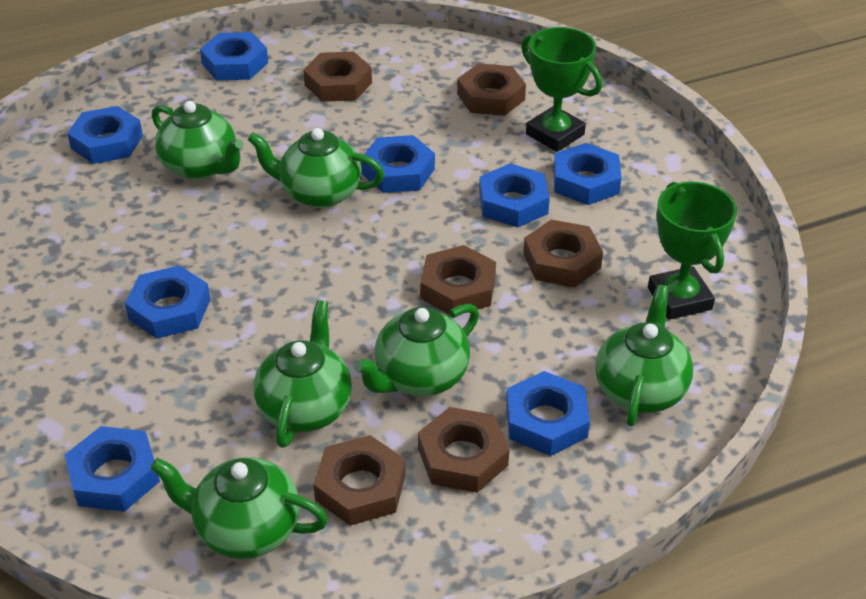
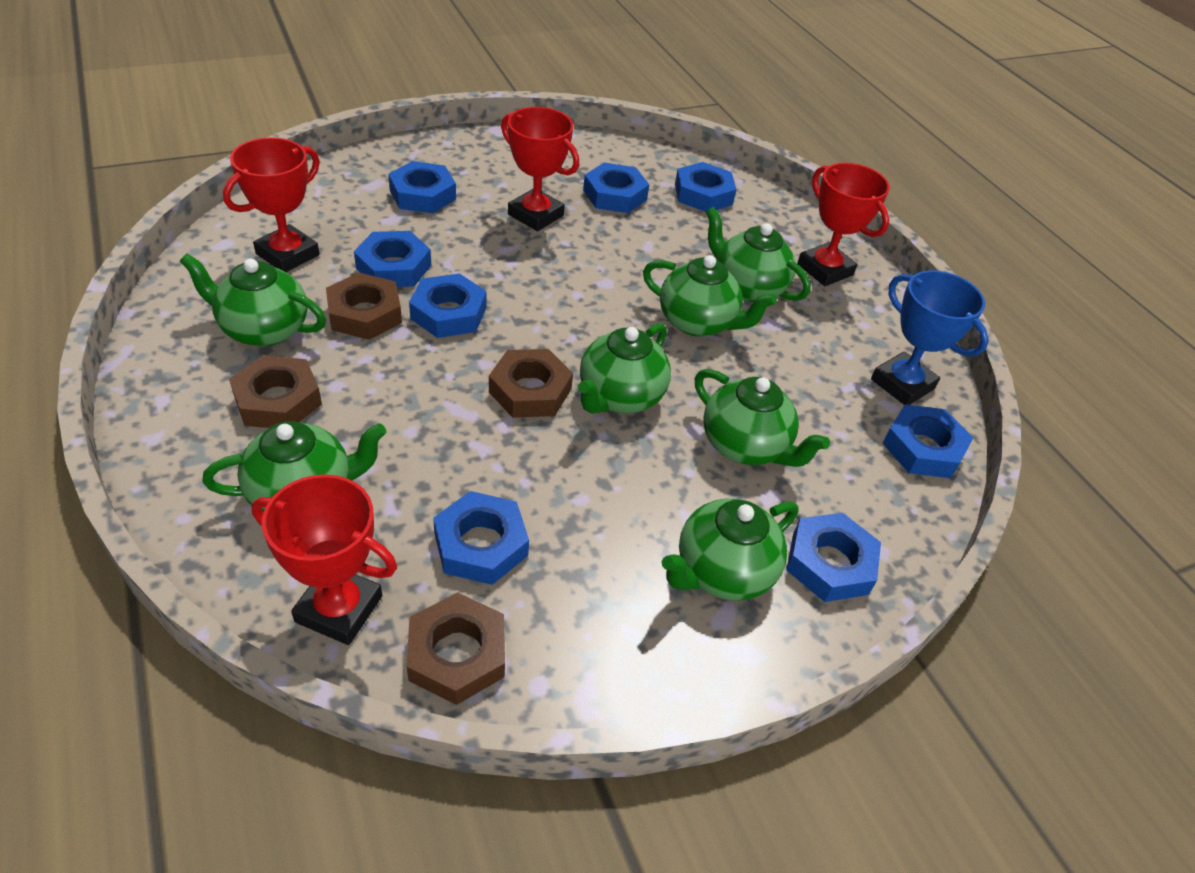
blue trophy: 0 -> 1
brown nut: 6 -> 4
green teapot: 6 -> 7
green trophy: 2 -> 0
red trophy: 0 -> 4

